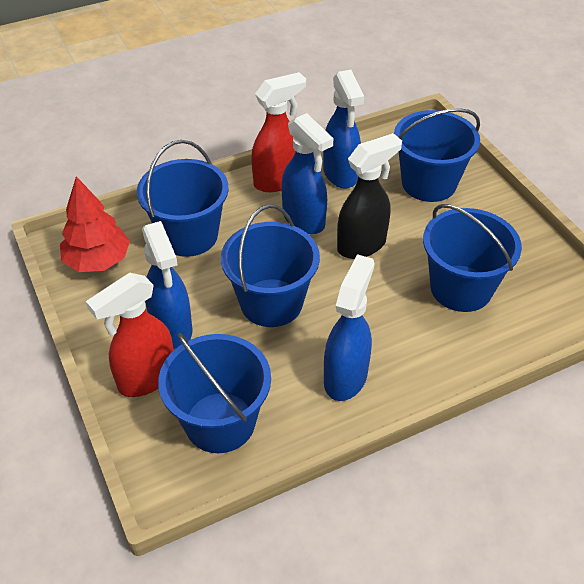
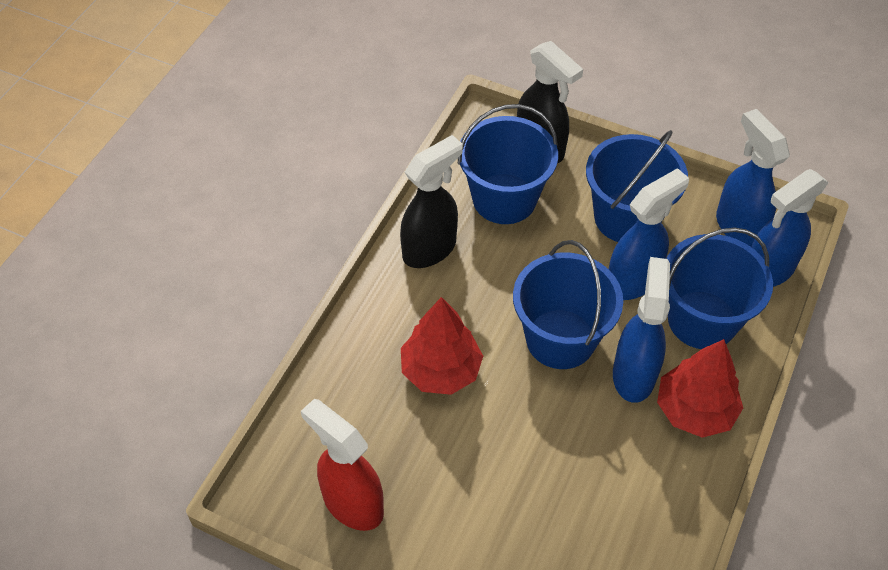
black spray bottle: 1 -> 2
blue bucket: 5 -> 4
red spray bottle: 2 -> 1
red tree: 1 -> 2

